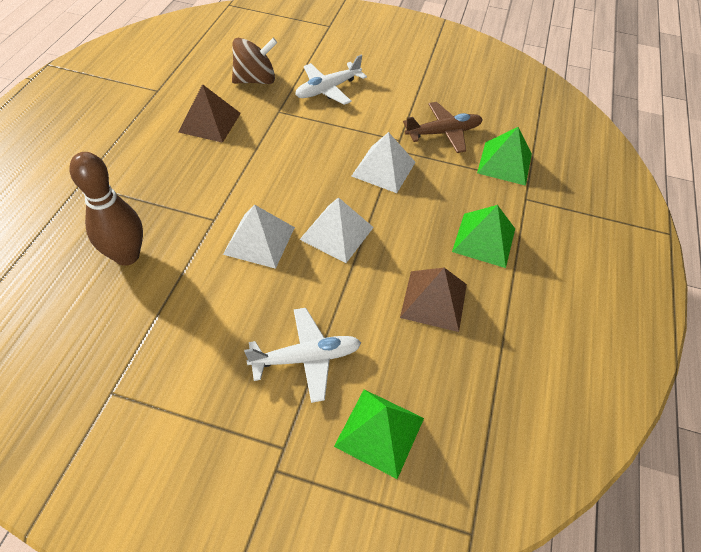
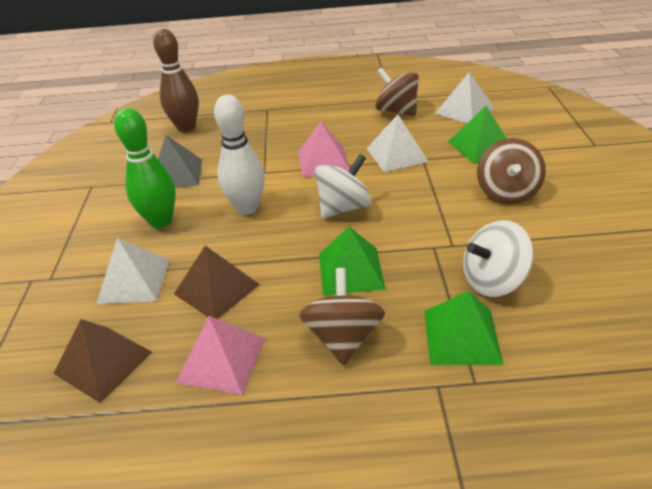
brown plane: 1 -> 0
brown spinning top: 1 -> 3
green bowling pin: 0 -> 1
grey pyramid: 0 -> 1
pink pyramid: 0 -> 2
white bowling pin: 0 -> 1
white plane: 2 -> 0
white spinning top: 0 -> 2

